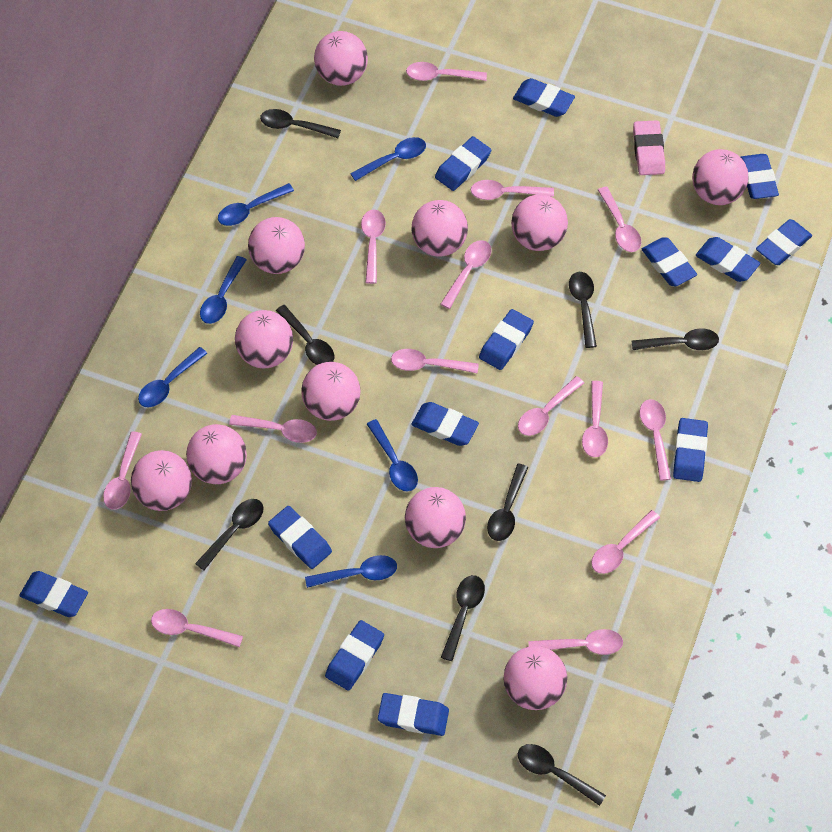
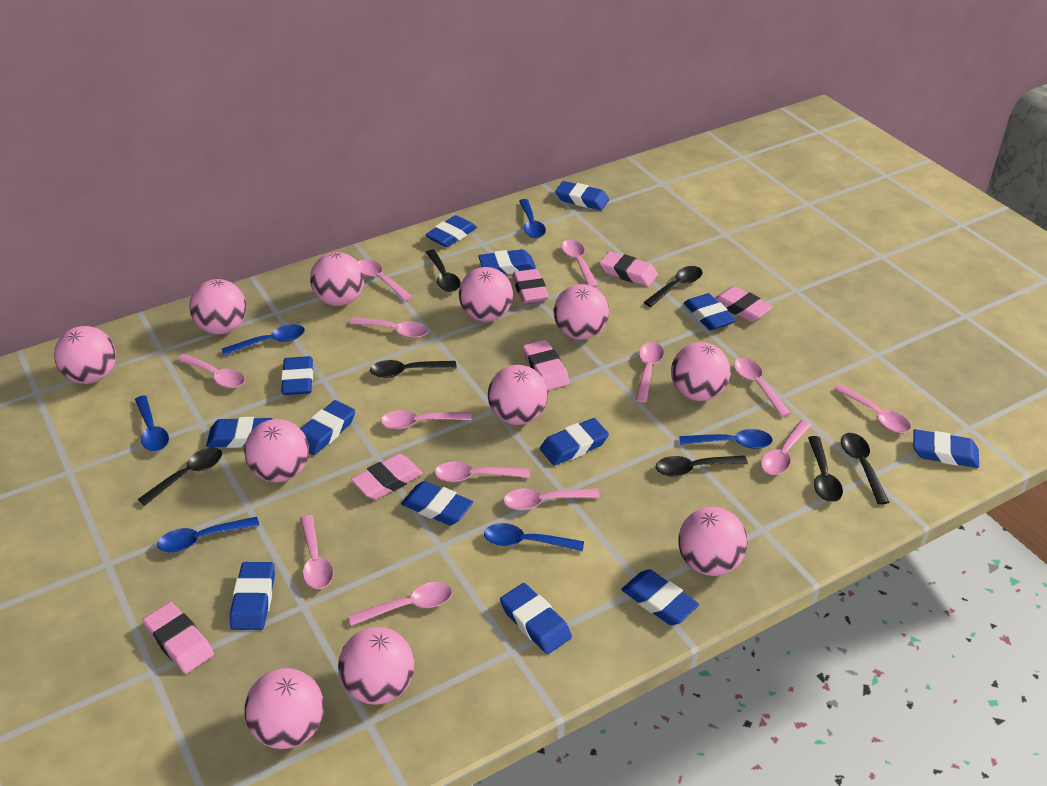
black spoon: 8 -> 7
pink eraser: 1 -> 6
pink spoon: 14 -> 13

